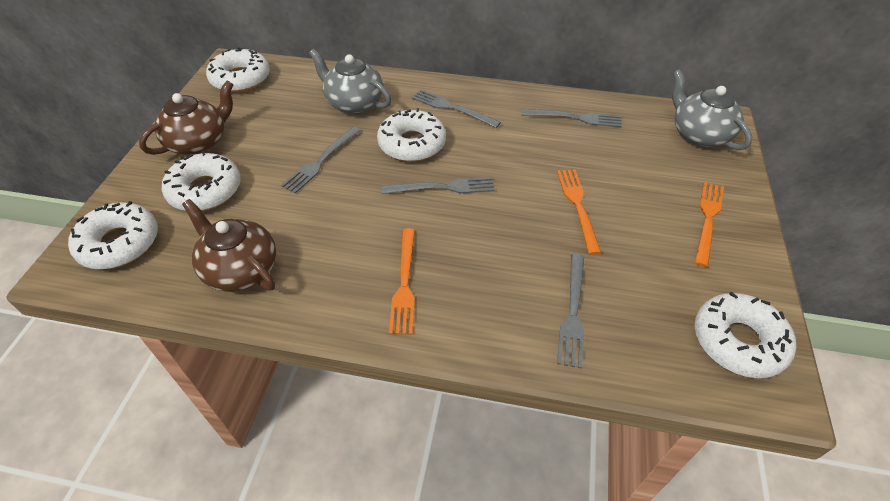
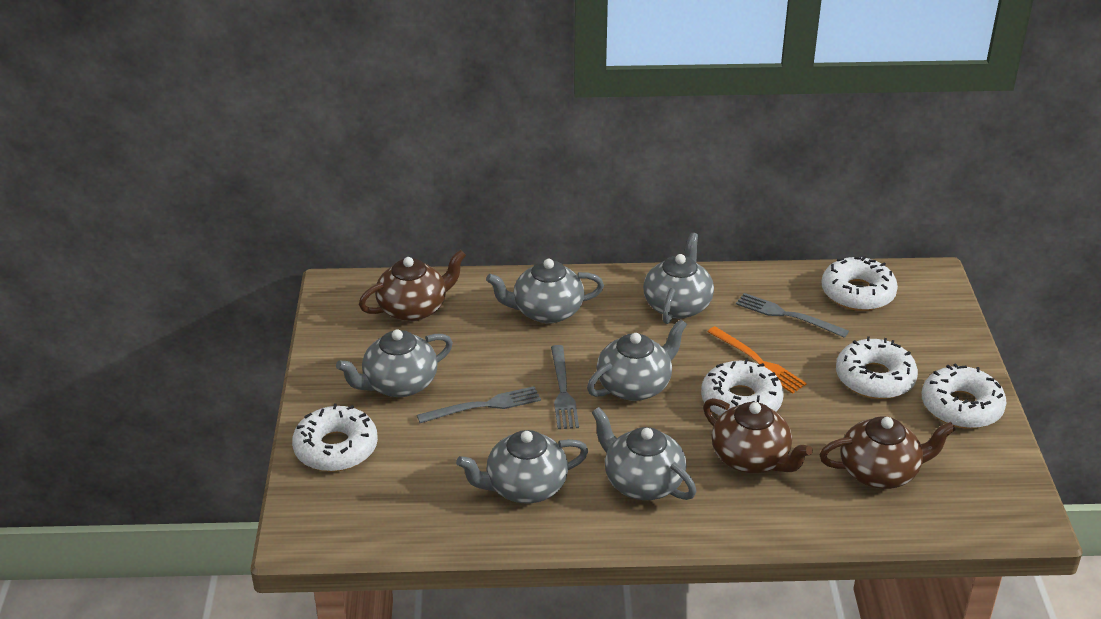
brown teapot: 2 -> 3
grey fork: 5 -> 3
grey teapot: 2 -> 6
orange fork: 3 -> 1

